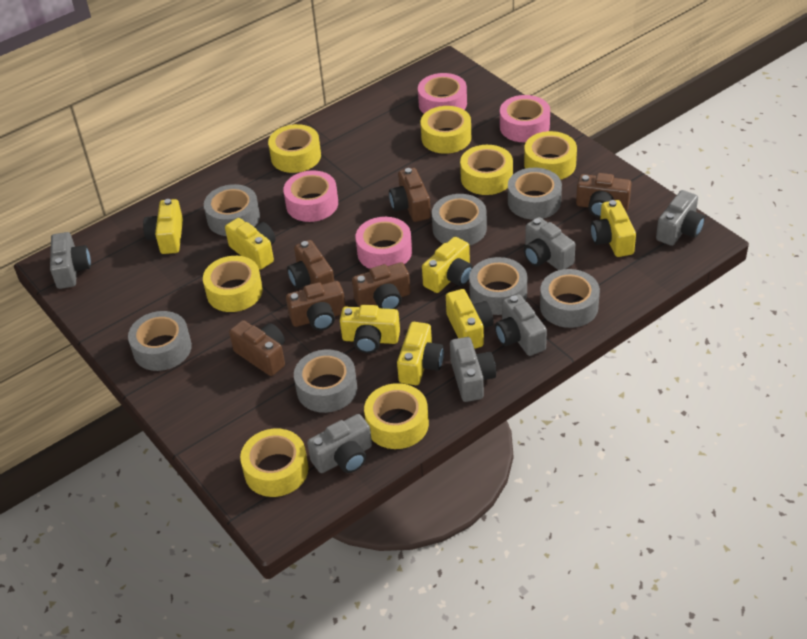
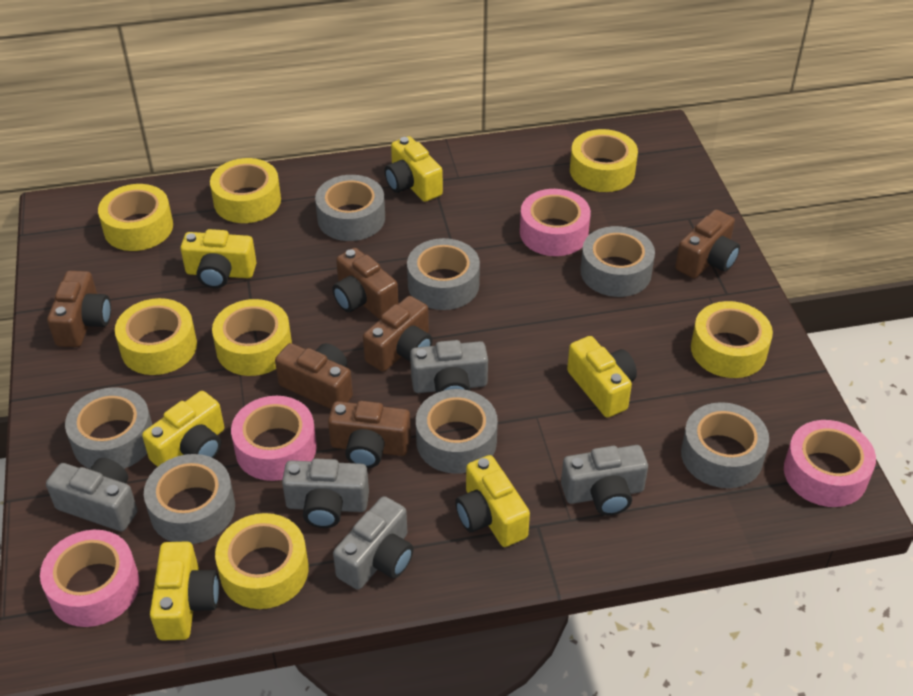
grey camera: 6 -> 5
yellow camera: 7 -> 6

